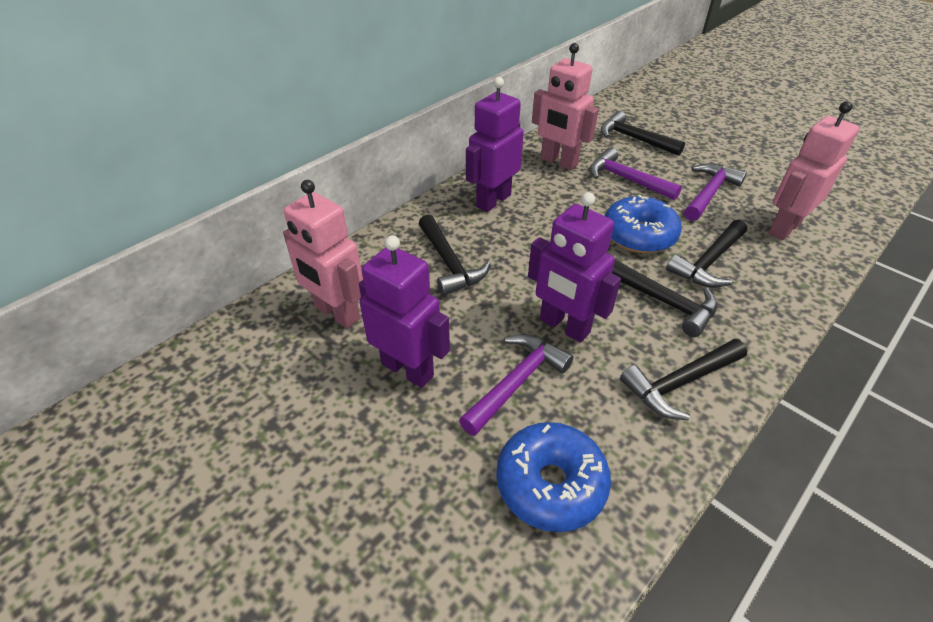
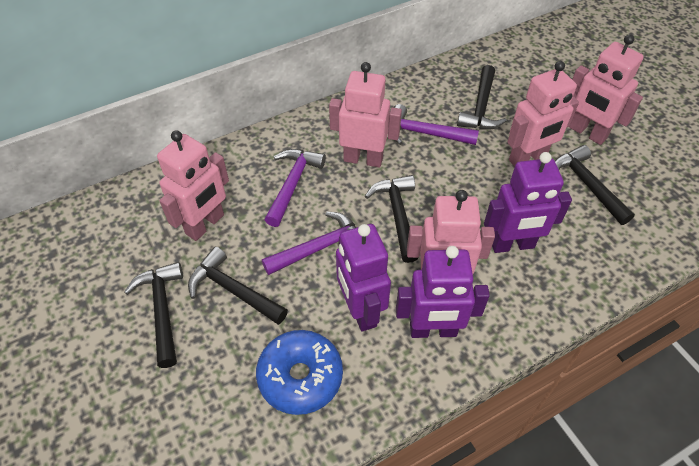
blue donut: 2 -> 1
pink robot: 3 -> 5

